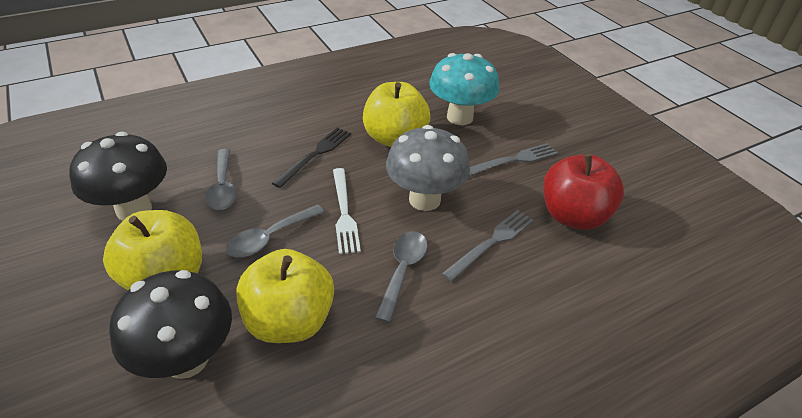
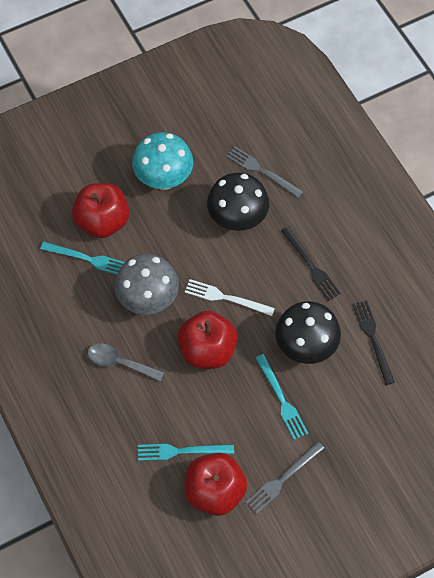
black fork: 1 -> 2
grey spoon: 3 -> 1
red apple: 1 -> 3
turquoise fork: 0 -> 3
yellow apple: 3 -> 0

